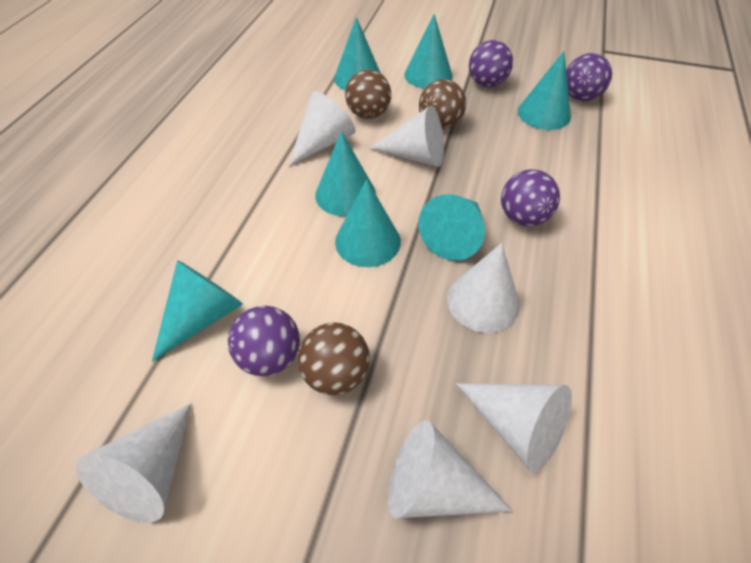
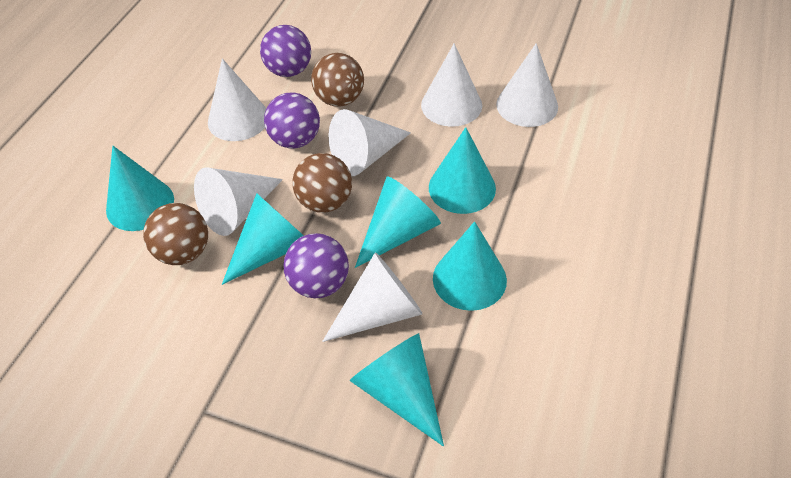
purple ball: 4 -> 3
turquoise cone: 7 -> 6

